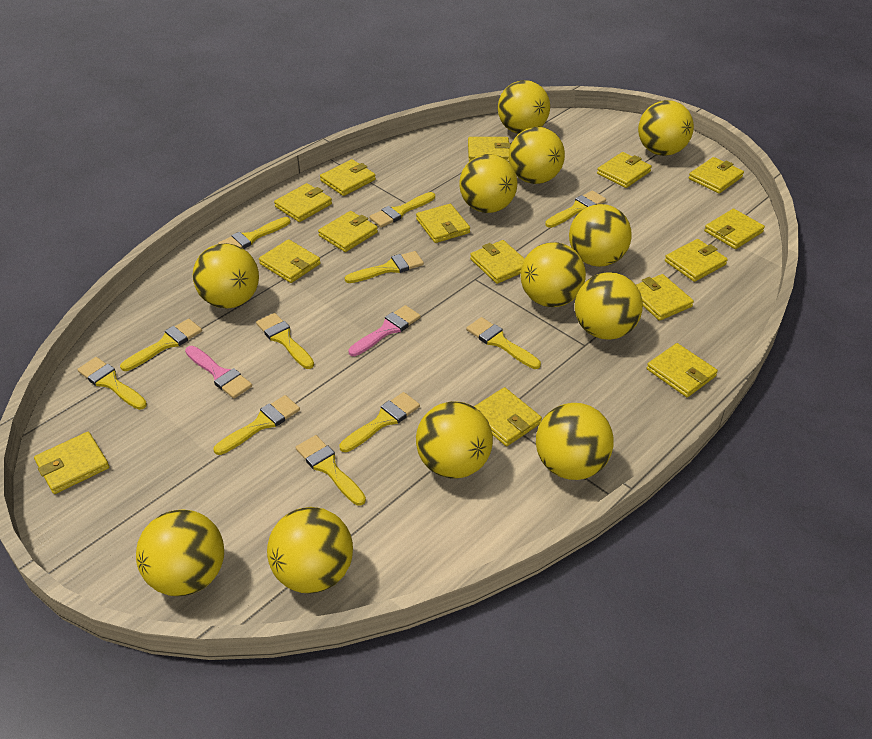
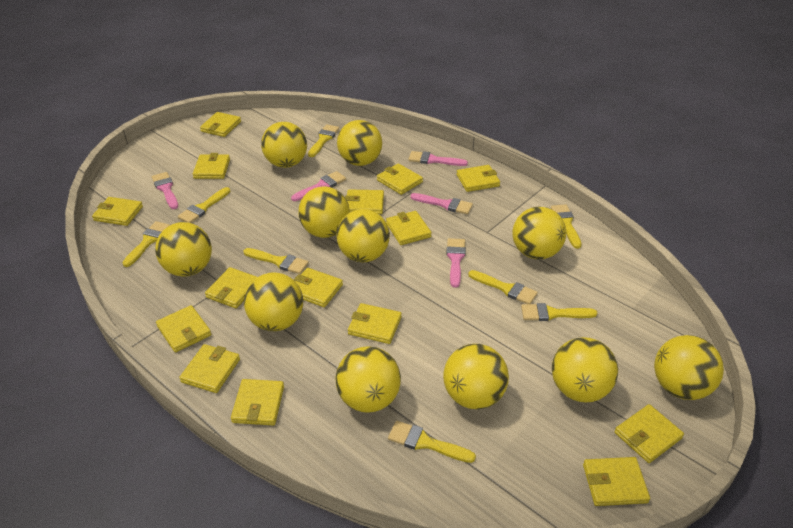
pink brush: 2 -> 5
yellow ball: 12 -> 11
yellow brush: 11 -> 8

